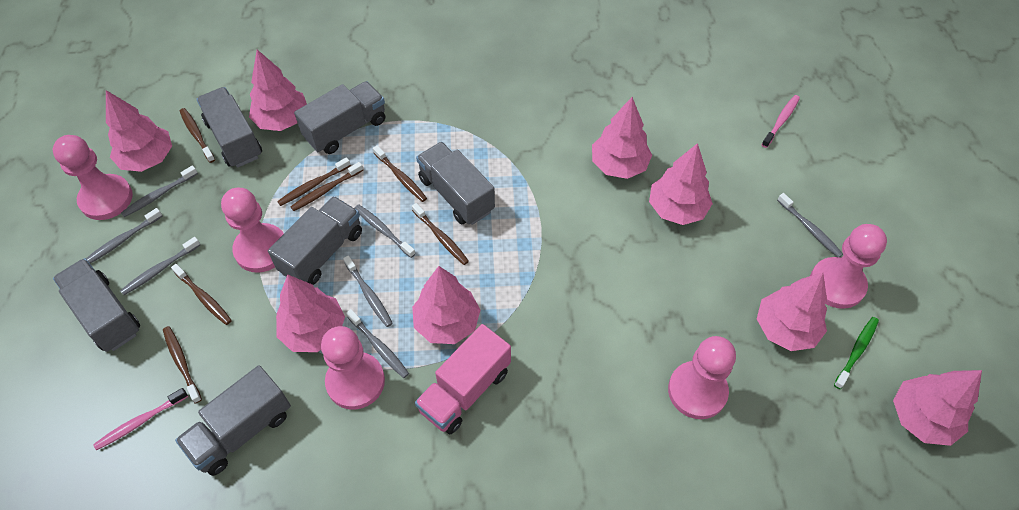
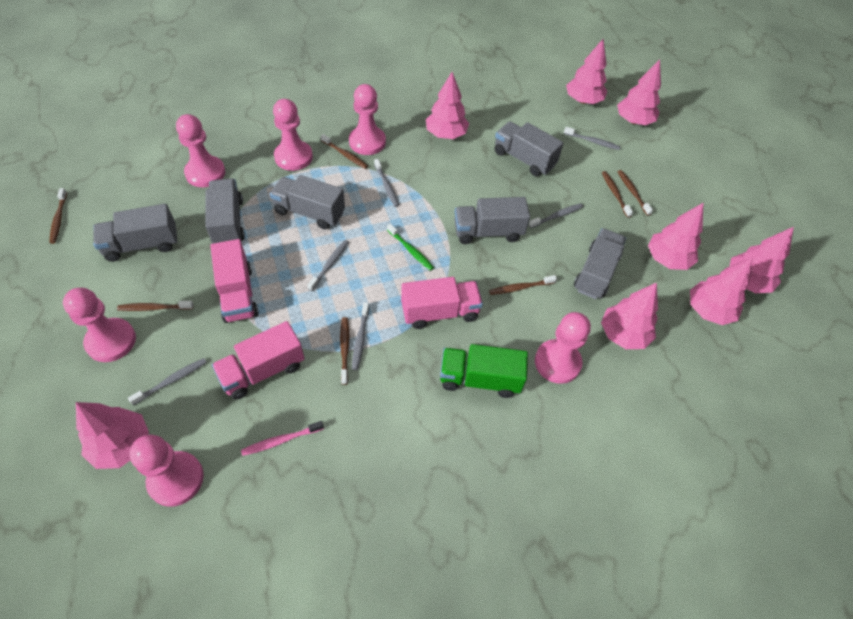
green truck: 0 -> 1
grey toothbrush: 7 -> 6
pink pawn: 5 -> 6
pink toothbrush: 2 -> 1
pink truck: 1 -> 3

